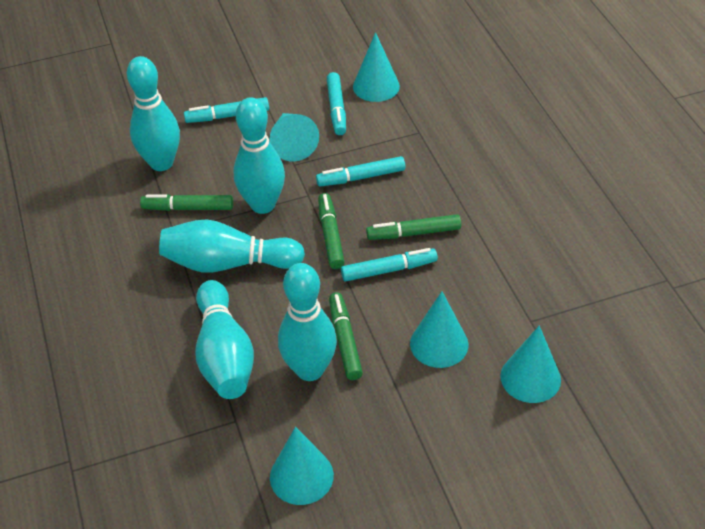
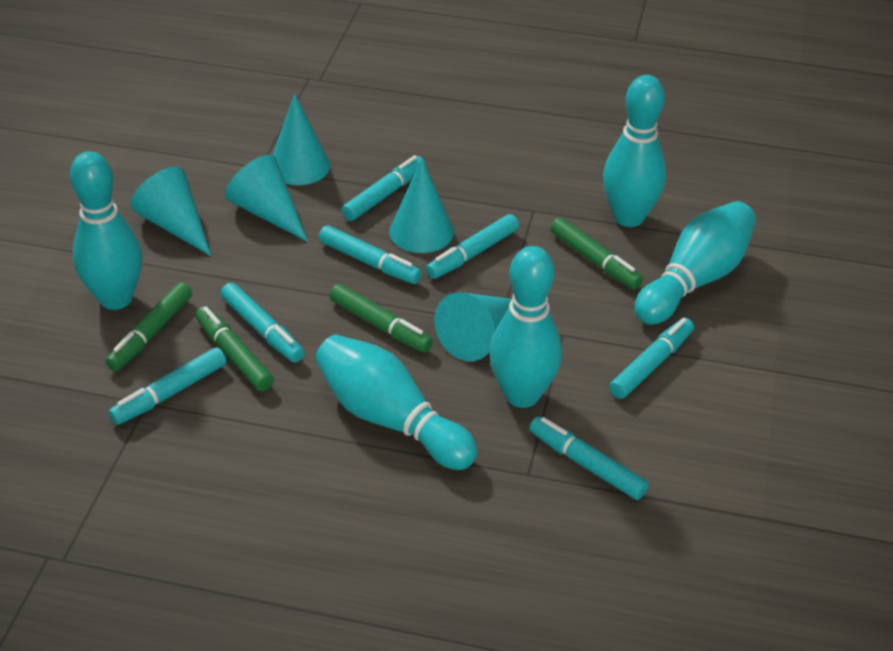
turquoise marker: 4 -> 7

